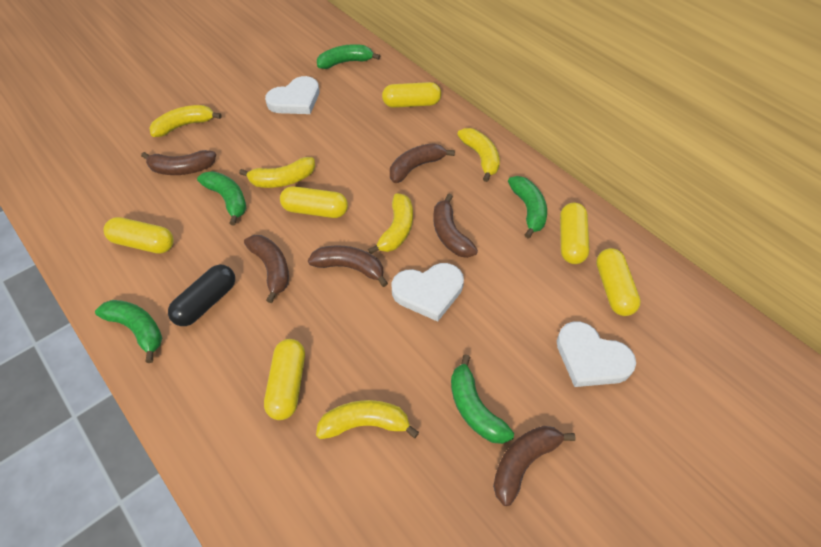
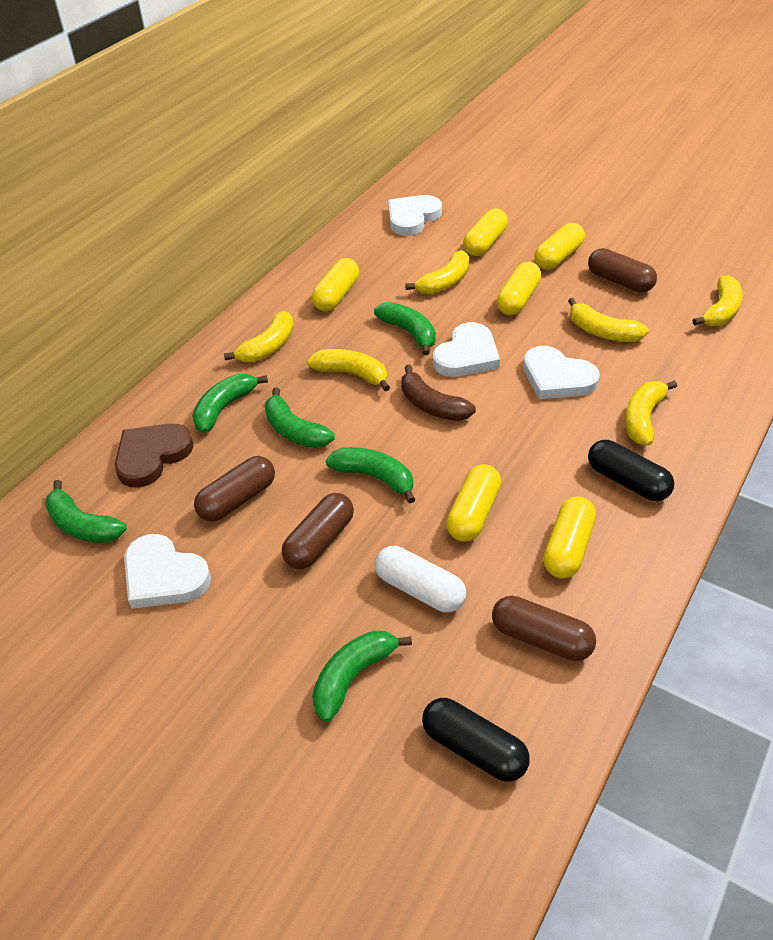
black capsule: 1 -> 2
brown banana: 6 -> 1
brown capsule: 0 -> 4
brown heart: 0 -> 1
green banana: 5 -> 6
white capsule: 0 -> 1
white heart: 3 -> 4
yellow banana: 5 -> 6

